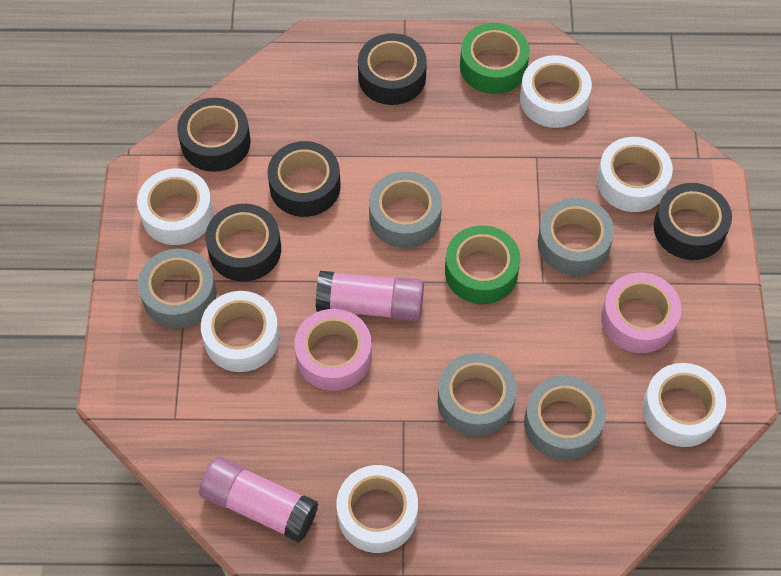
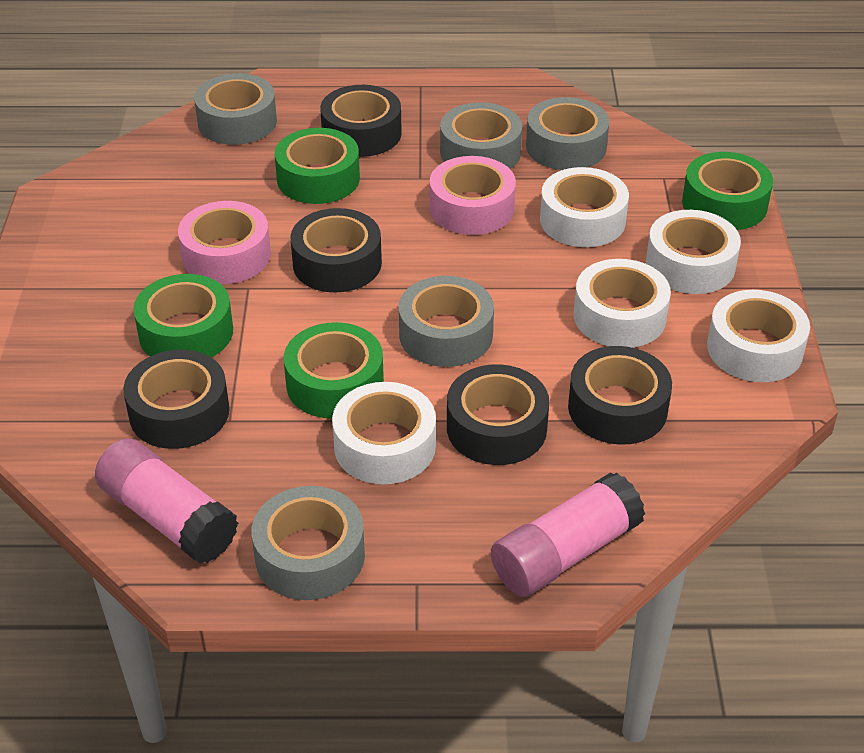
green tape: 2 -> 4
white tape: 6 -> 5

